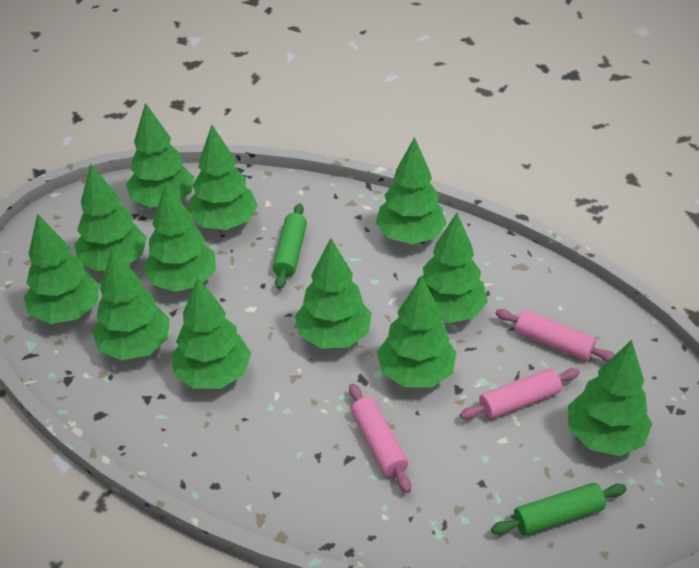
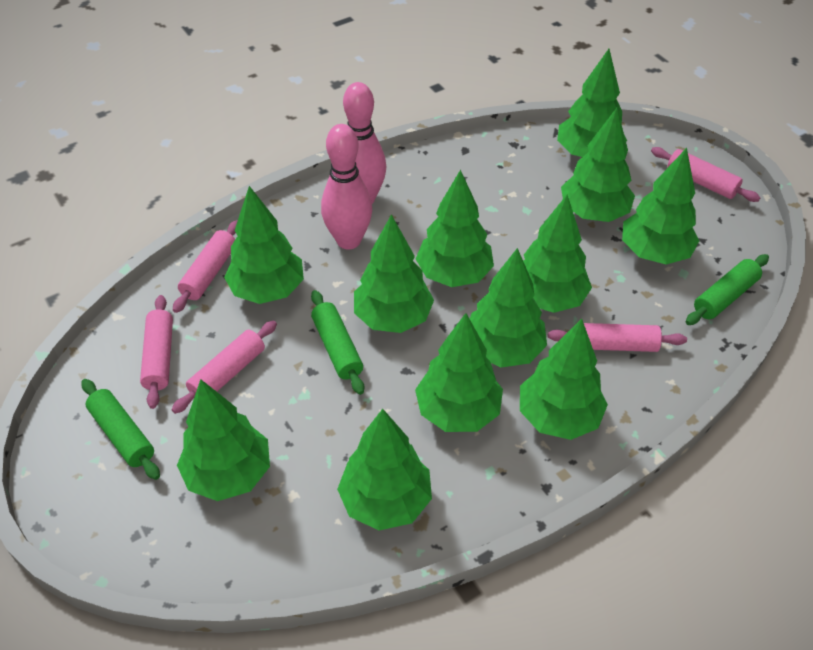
green rolling pin: 2 -> 3
pink bowling pin: 0 -> 2
pink rolling pin: 3 -> 5

